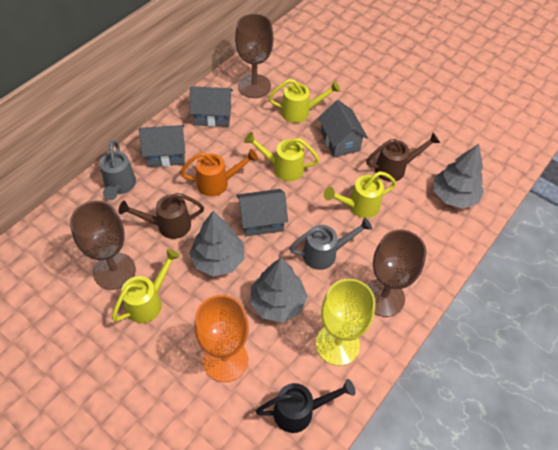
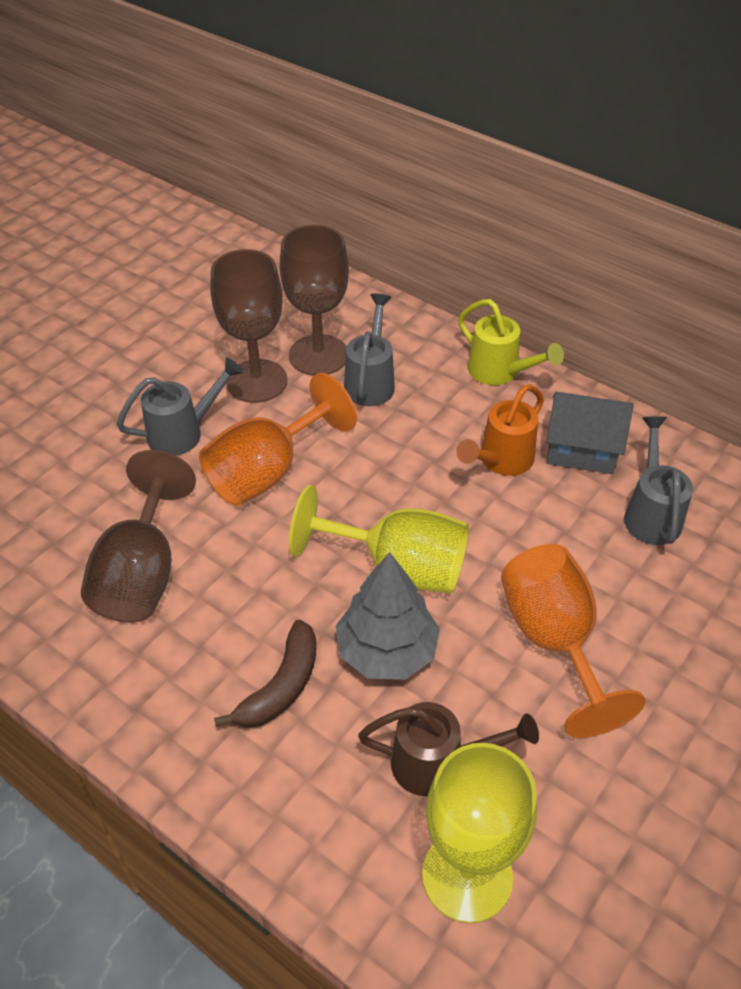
black watering can: 1 -> 0
brown banana: 0 -> 1
brown watering can: 2 -> 1
grey house: 4 -> 1
grey tree: 3 -> 1
grey watering can: 2 -> 3
orange goblet: 1 -> 2
yellow goblet: 1 -> 2
yellow watering can: 4 -> 1

